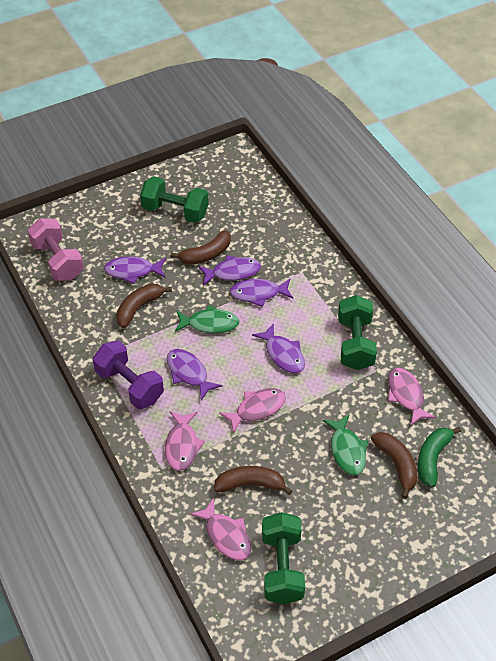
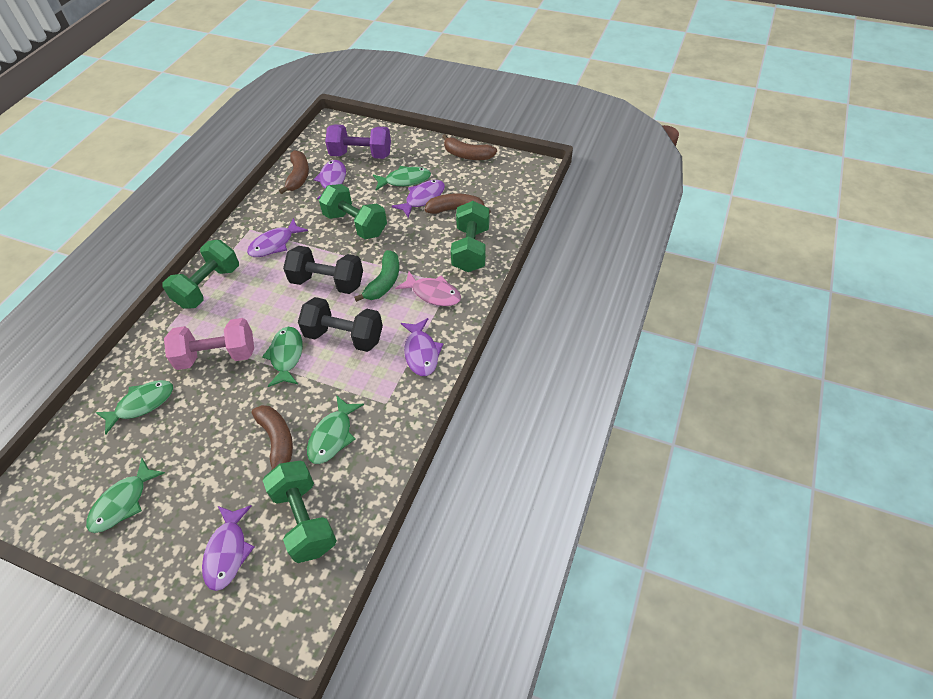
black dumbbell: 0 -> 2
green dumbbell: 3 -> 4
green fish: 2 -> 5
pink fish: 4 -> 1

